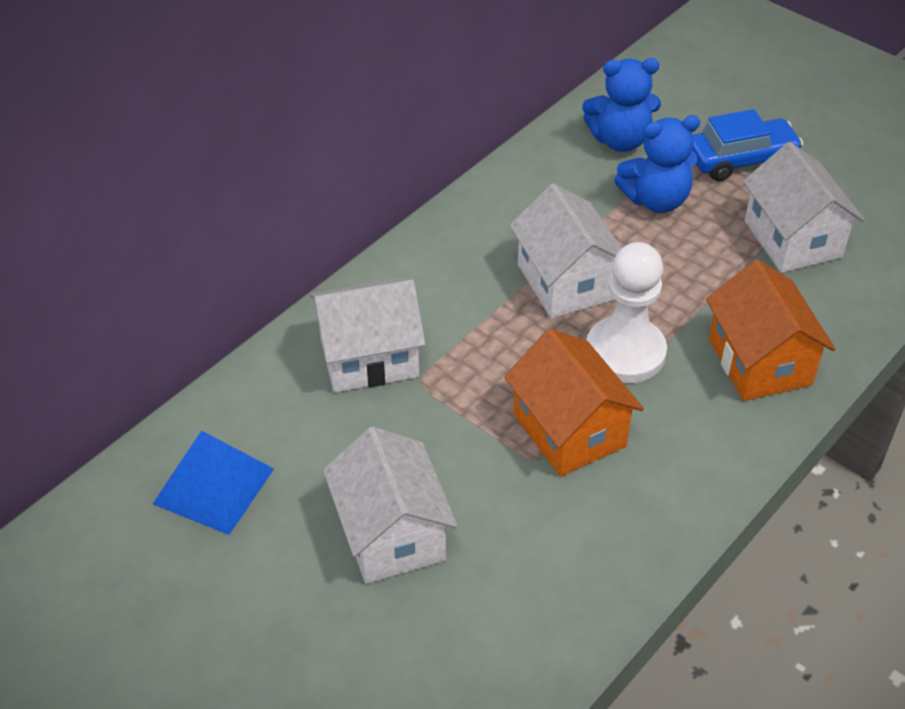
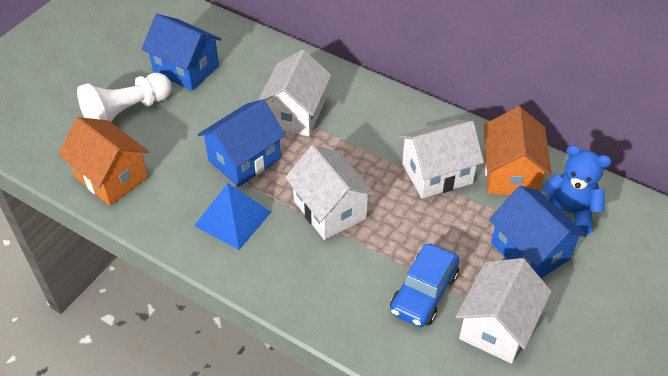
blue house: 0 -> 3
blue teddy bear: 2 -> 1

